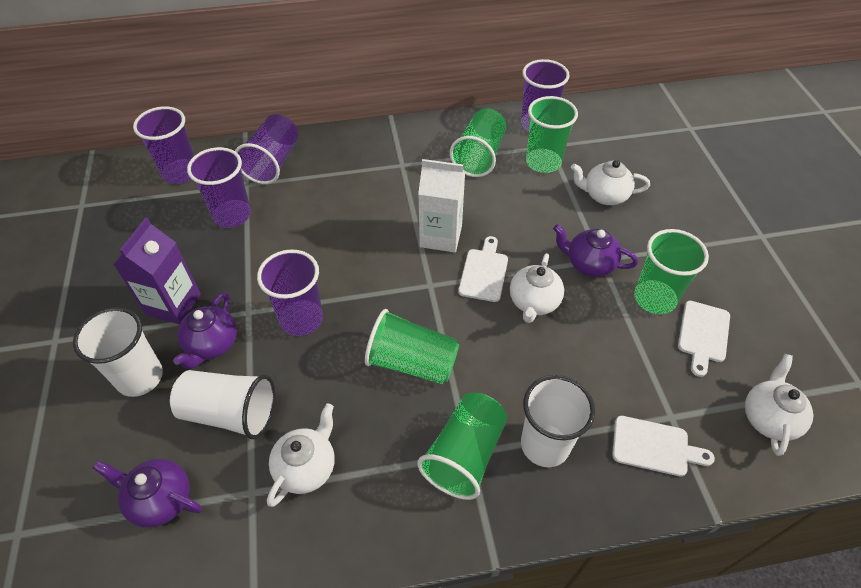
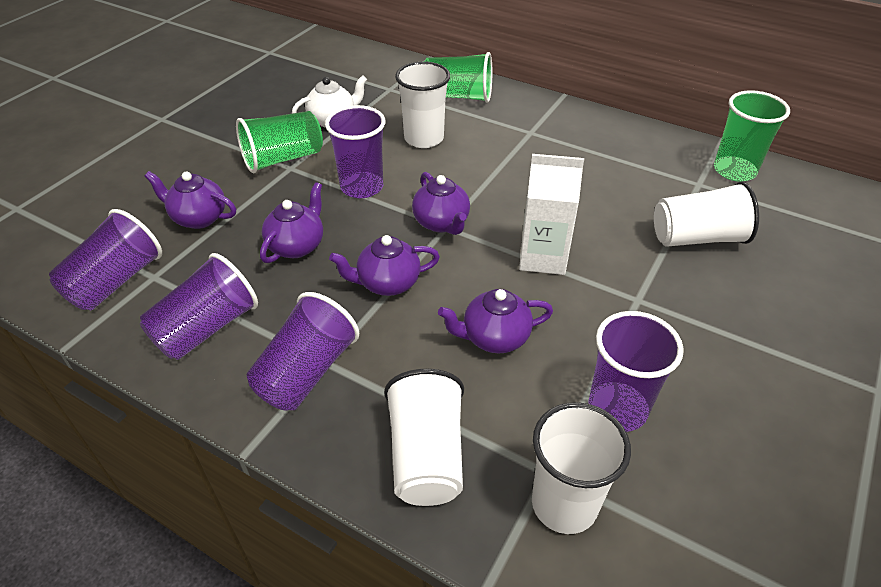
green cup: 5 -> 3
purple carton: 1 -> 0
purple teapot: 3 -> 5
white cup: 3 -> 4
white cutting board: 3 -> 0
white teapot: 4 -> 1

